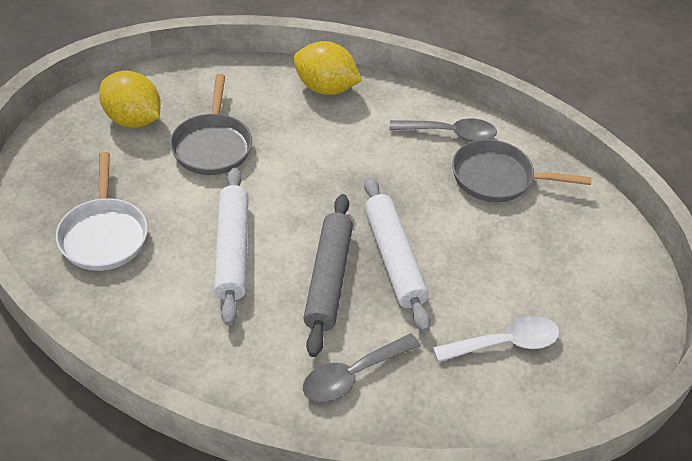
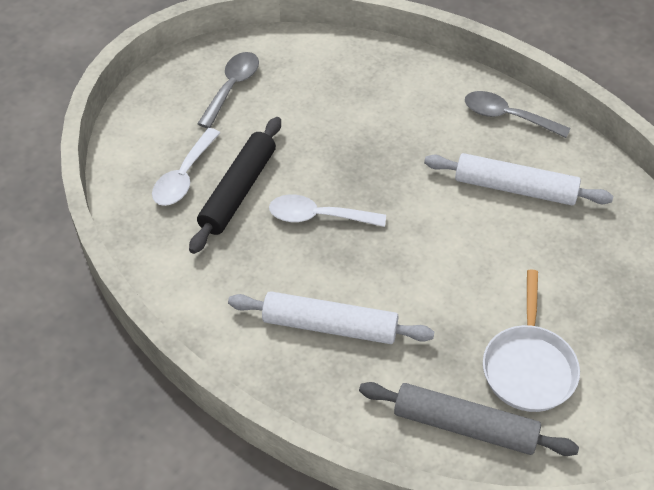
black rolling pin: 0 -> 1
grey pan: 2 -> 0
white spoon: 1 -> 2
yellow lemon: 2 -> 0

